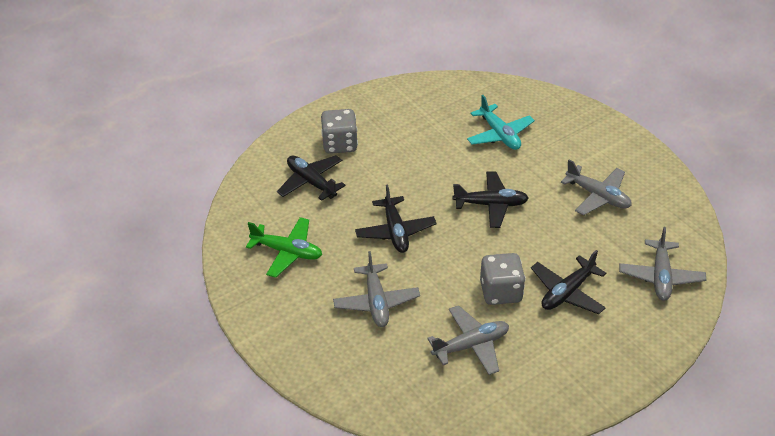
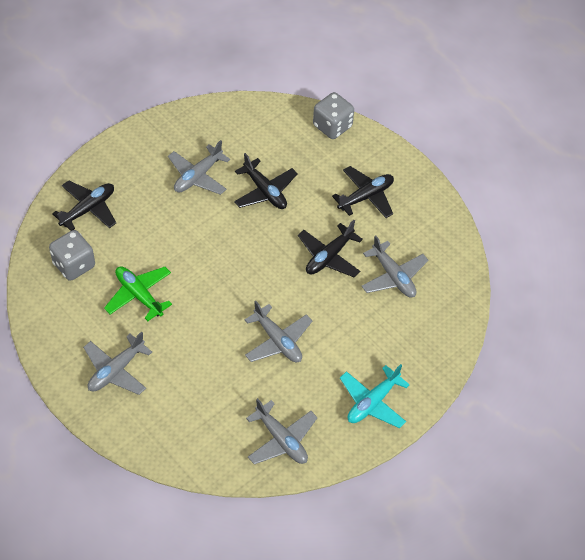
grey plane: 4 -> 5

